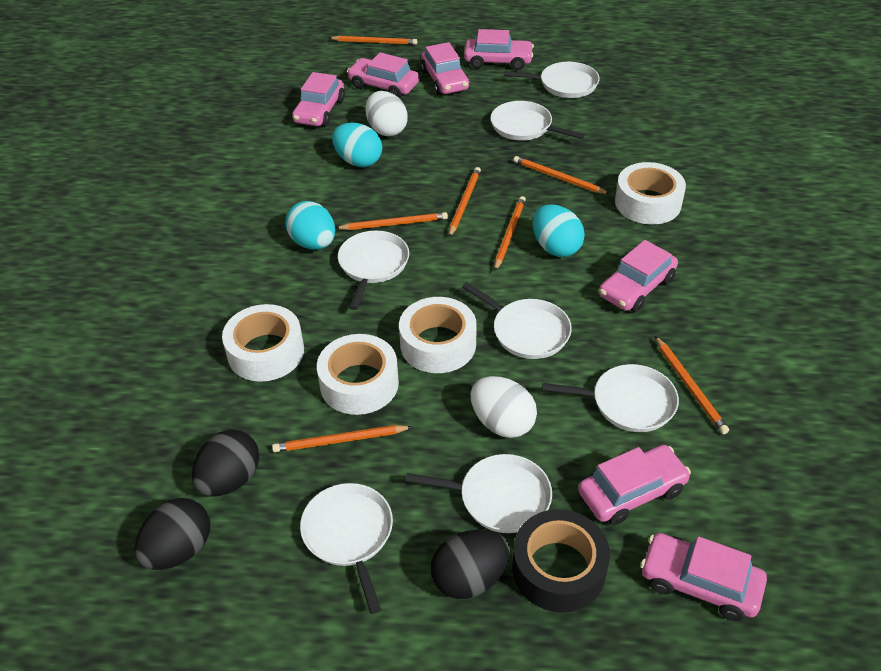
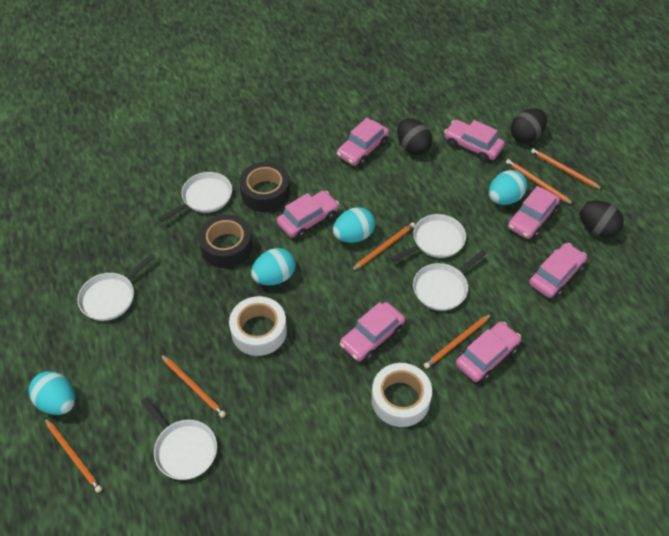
black tape: 1 -> 2
orange pencil: 7 -> 6
turquoise egg: 3 -> 4
white egg: 2 -> 0
white pan: 7 -> 5
white tape: 4 -> 2

